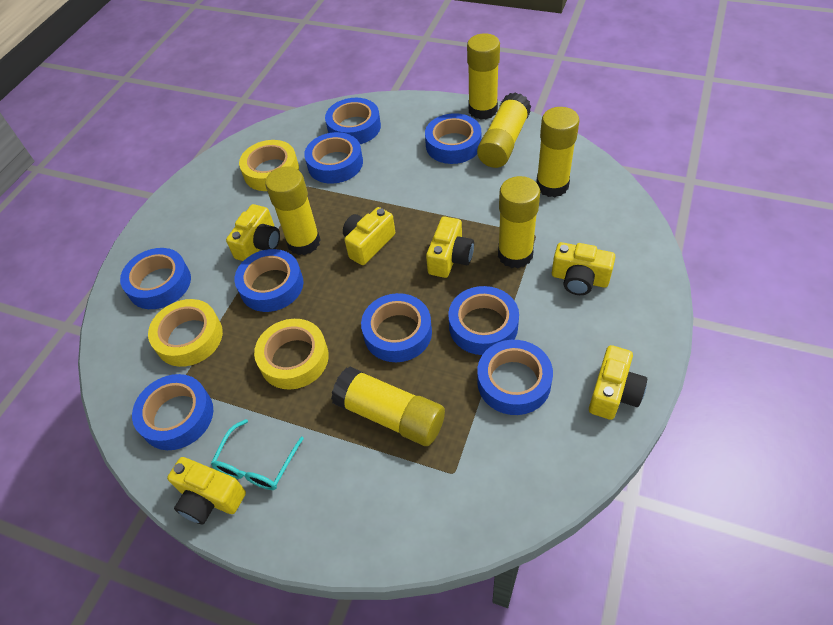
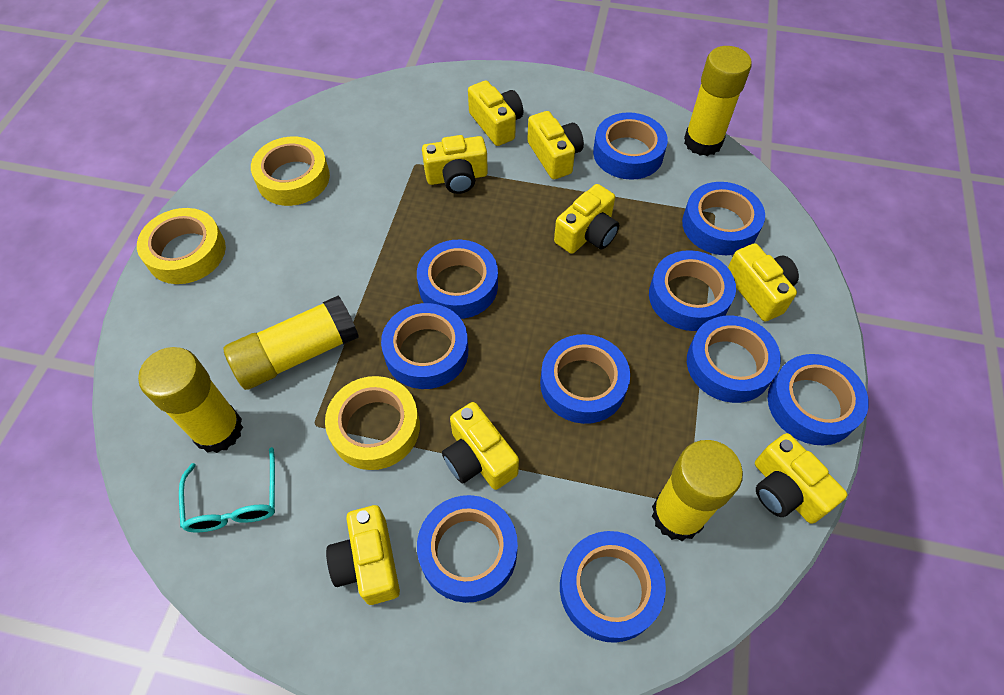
blue tape: 9 -> 10
yellow camera: 6 -> 8
yellow glue stick: 6 -> 4

